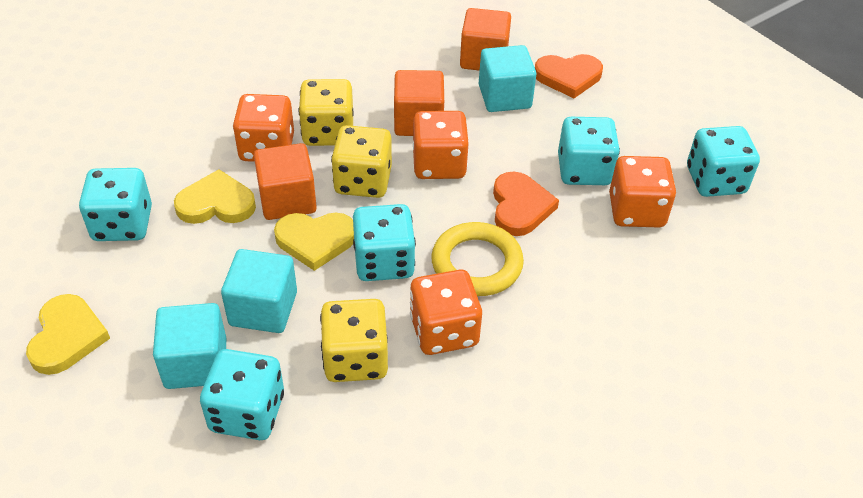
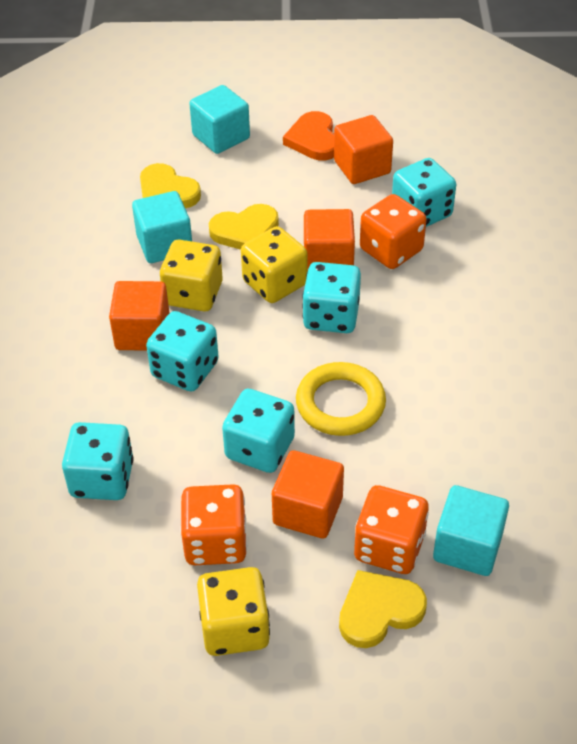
orange cube: 3 -> 4
orange dice: 4 -> 3
orange heart: 2 -> 1

